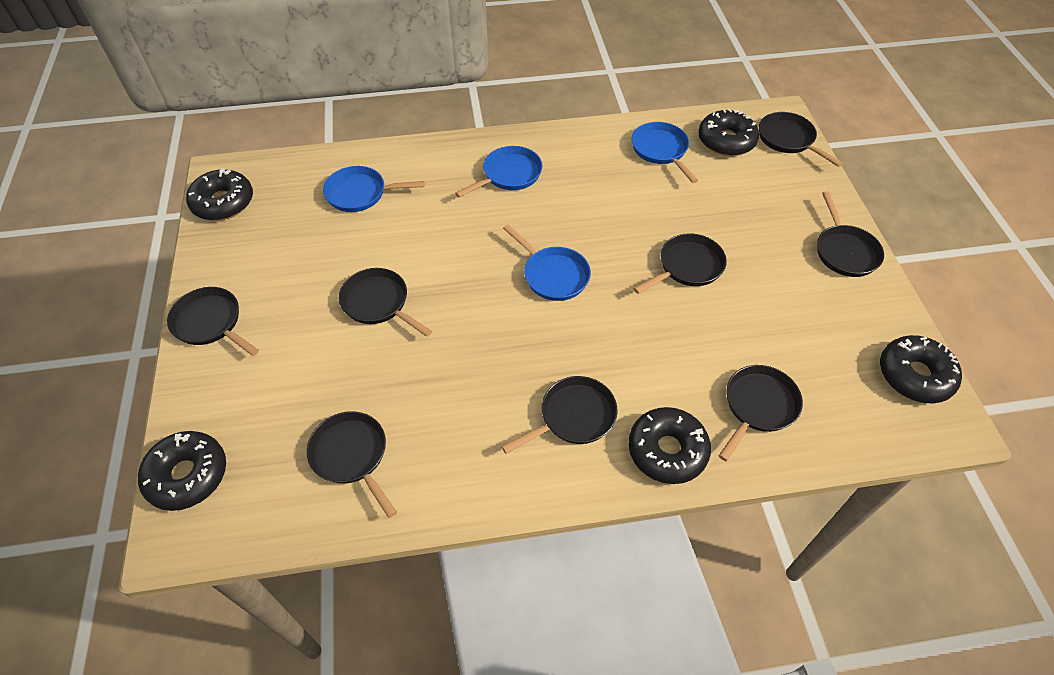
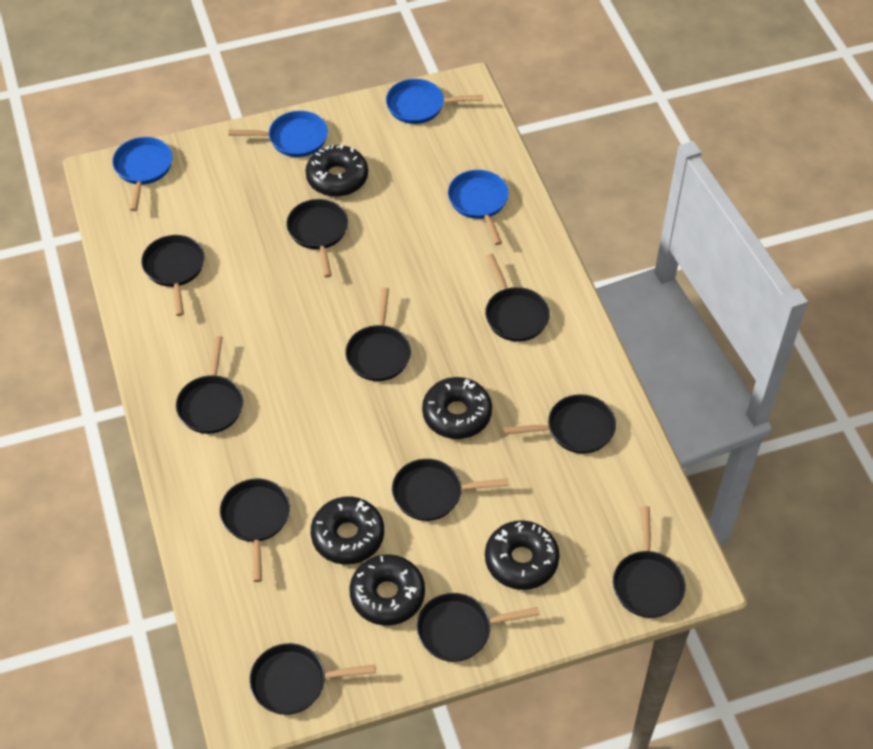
black pan: 8 -> 11

